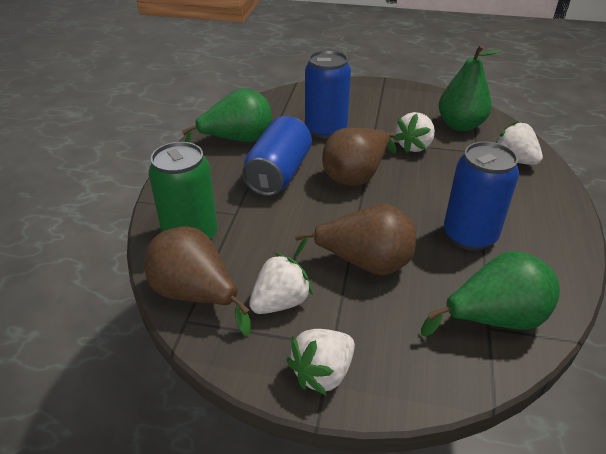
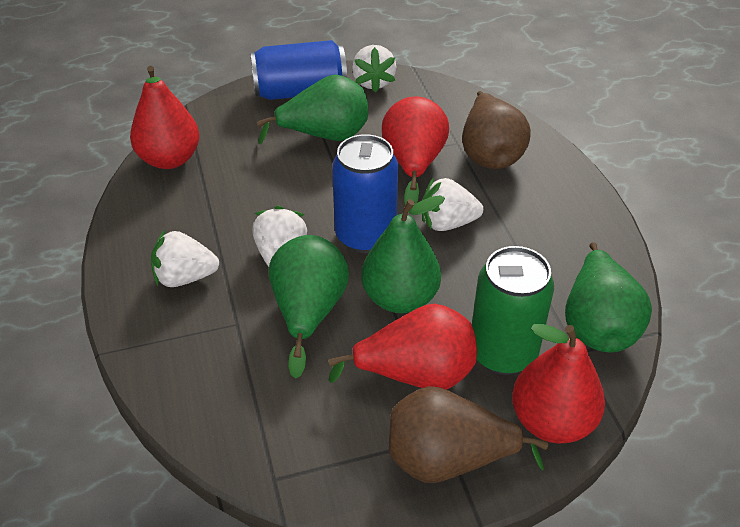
blue can: 3 -> 2
brown pear: 3 -> 2
green pear: 3 -> 4
red pear: 0 -> 4

